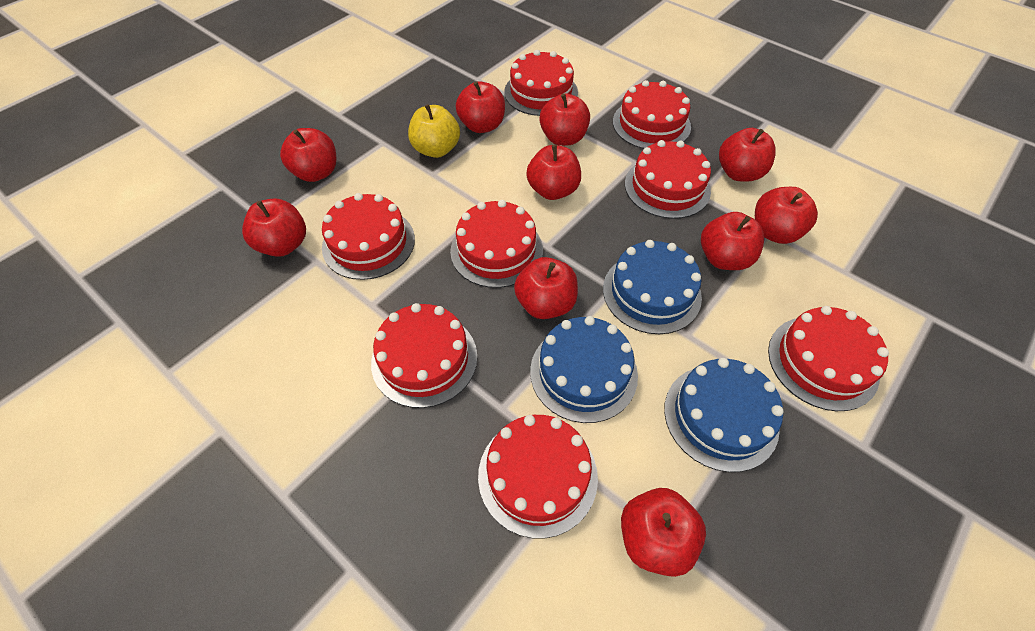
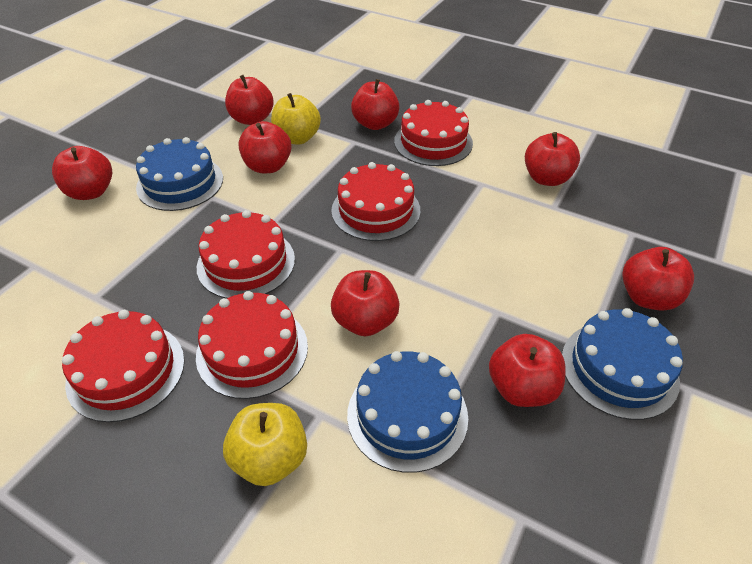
red apple: 10 -> 8
red cake: 8 -> 5
yellow apple: 1 -> 2

